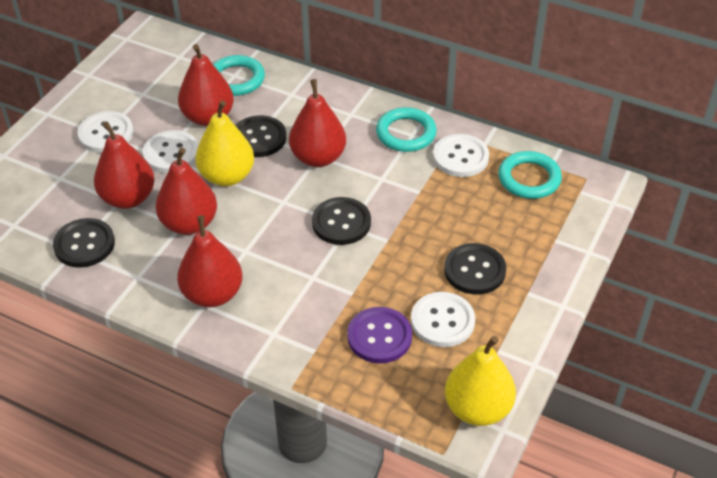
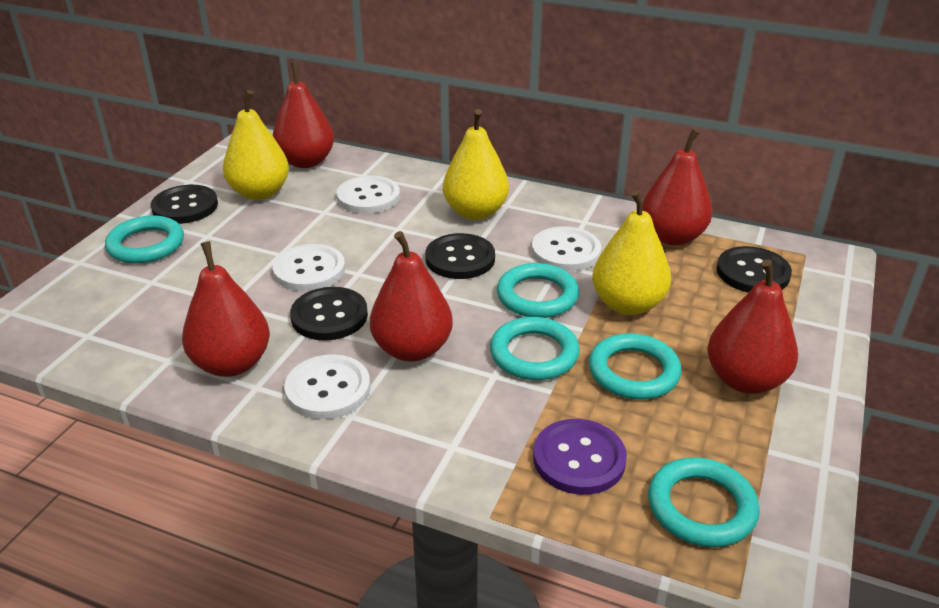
turquoise ring: 3 -> 5
yellow pear: 2 -> 3

